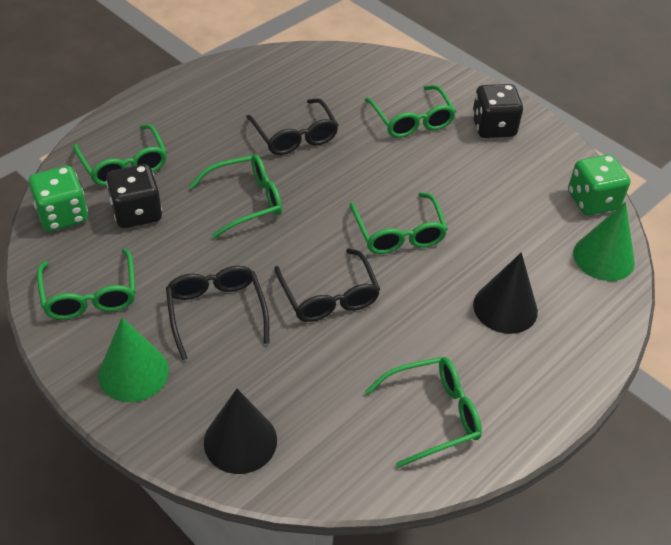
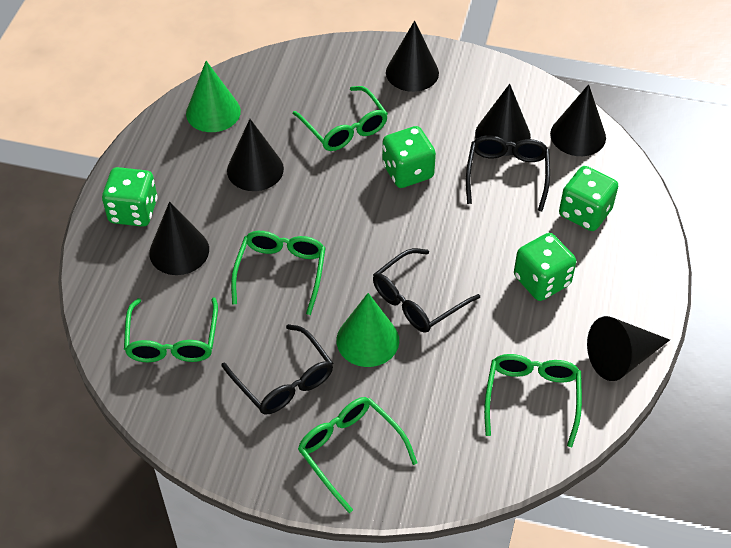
black cone: 2 -> 6
black dice: 2 -> 0
green dice: 2 -> 4
green glasses: 6 -> 5

